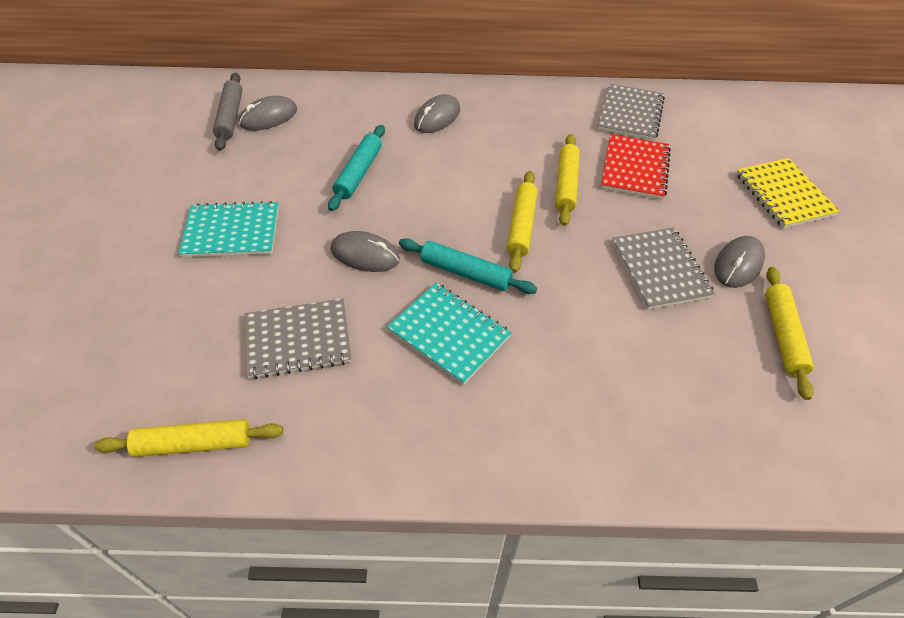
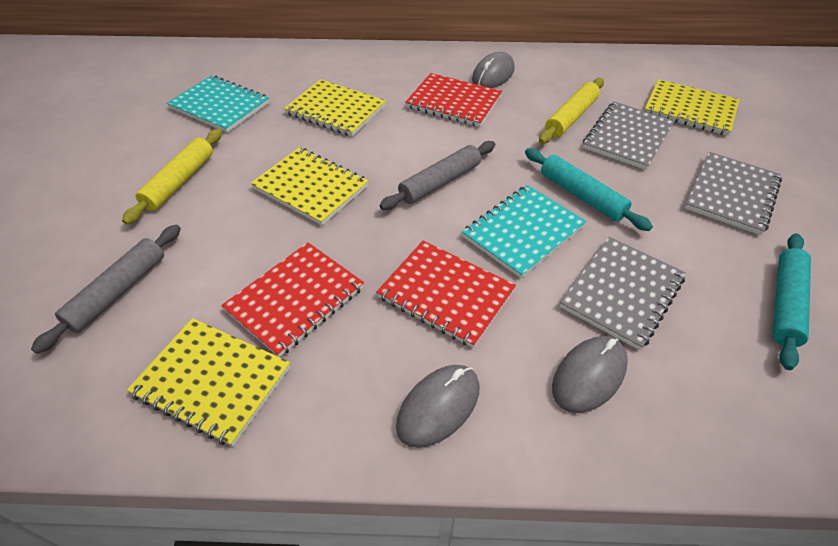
grey mouse: 4 -> 3
grey rolling pin: 1 -> 2
red notebook: 1 -> 3
yellow notebook: 1 -> 4
yellow rolling pin: 4 -> 2

